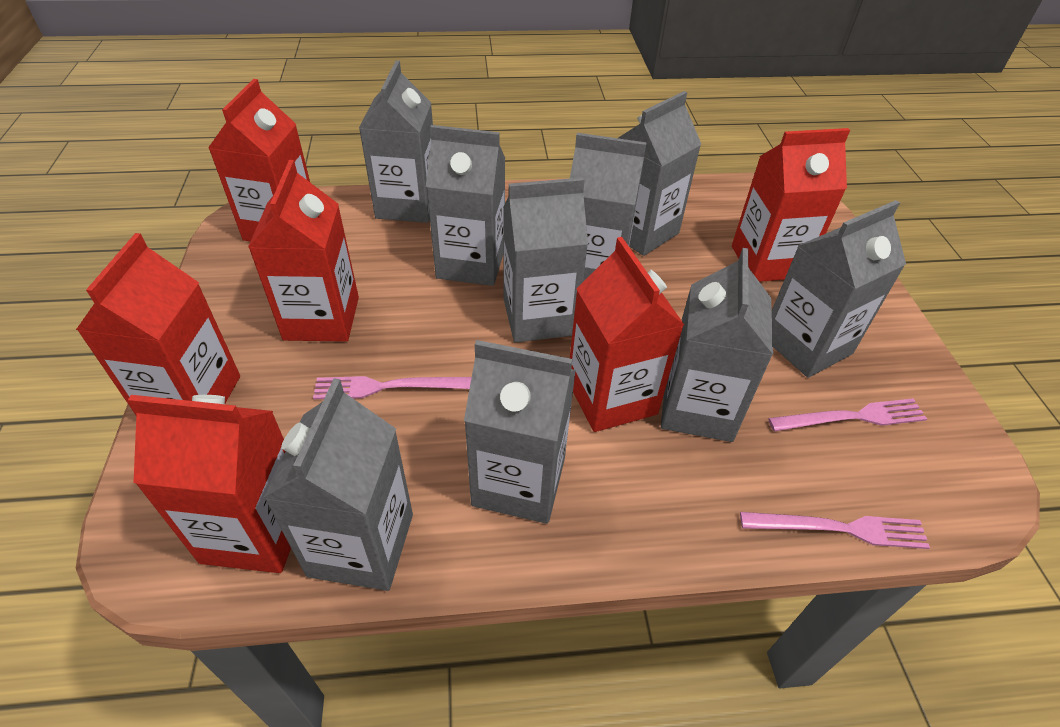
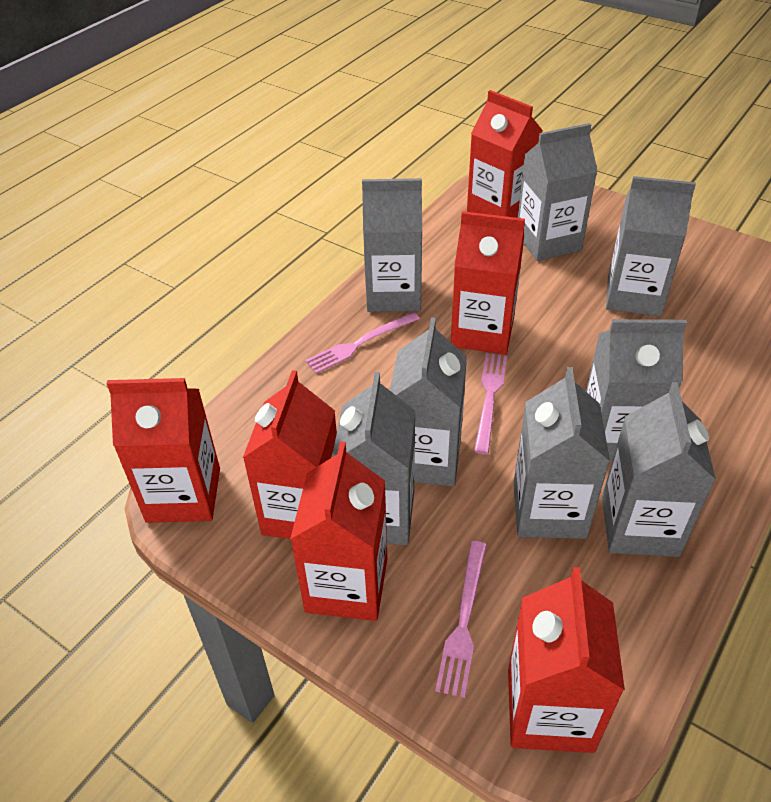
grey carton: 9 -> 8

